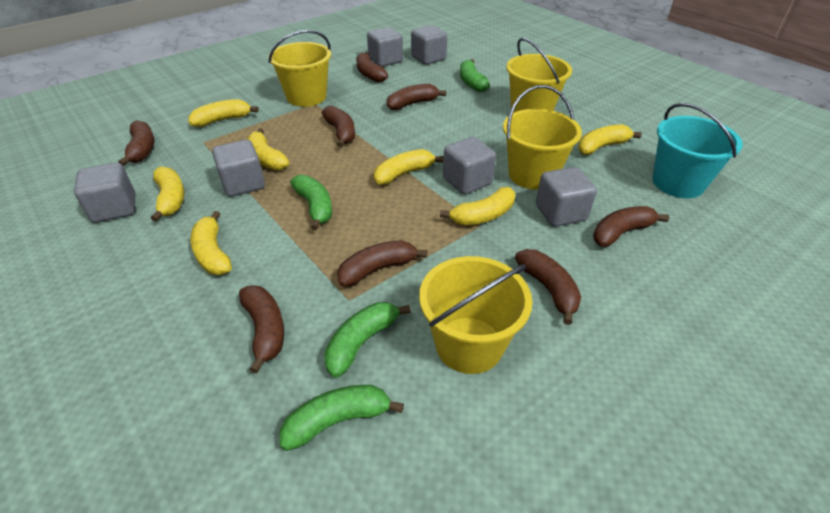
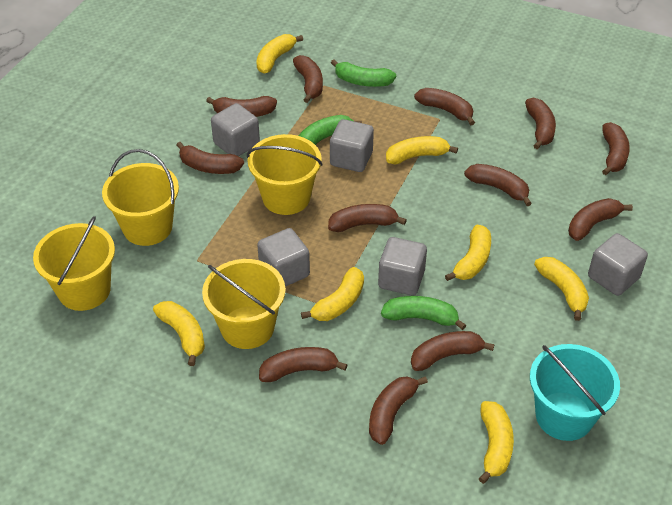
brown banana: 8 -> 12
green banana: 4 -> 3
grey cube: 6 -> 5

